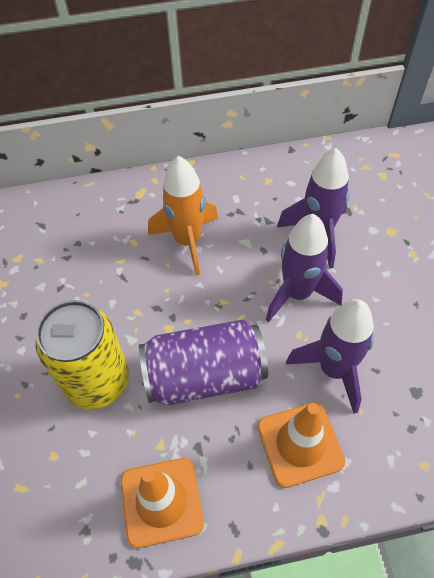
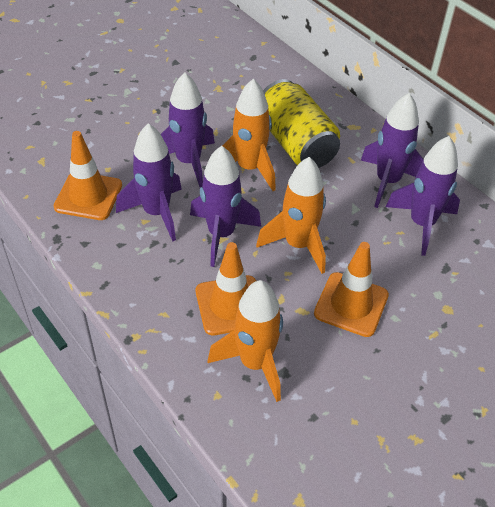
orange rocket: 1 -> 3
orange traffic cone: 2 -> 3
purple can: 1 -> 0
purple rocket: 3 -> 5

